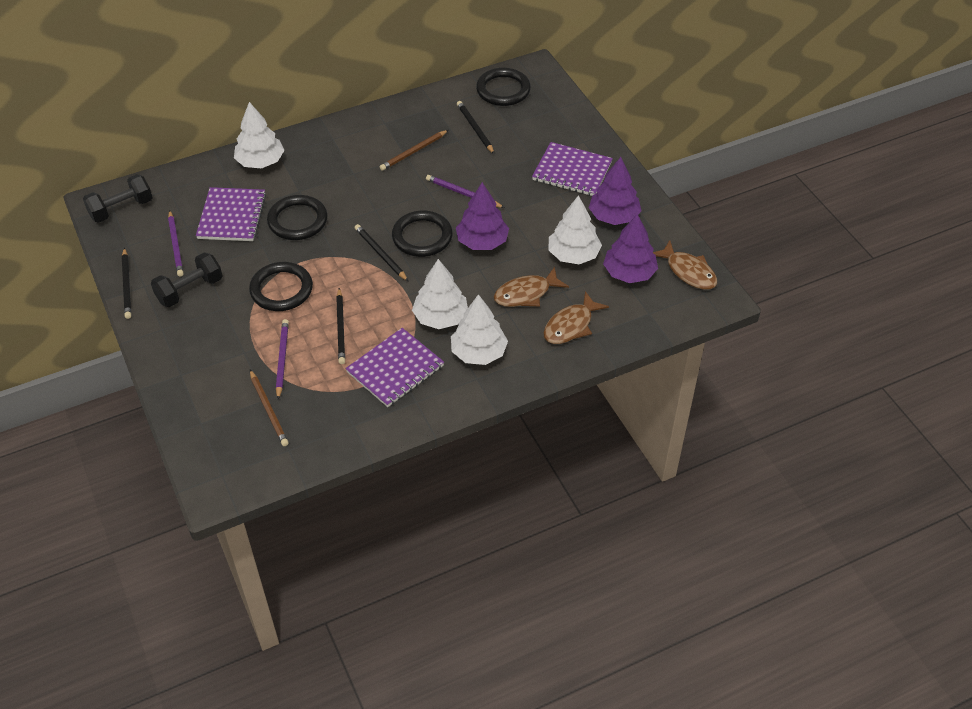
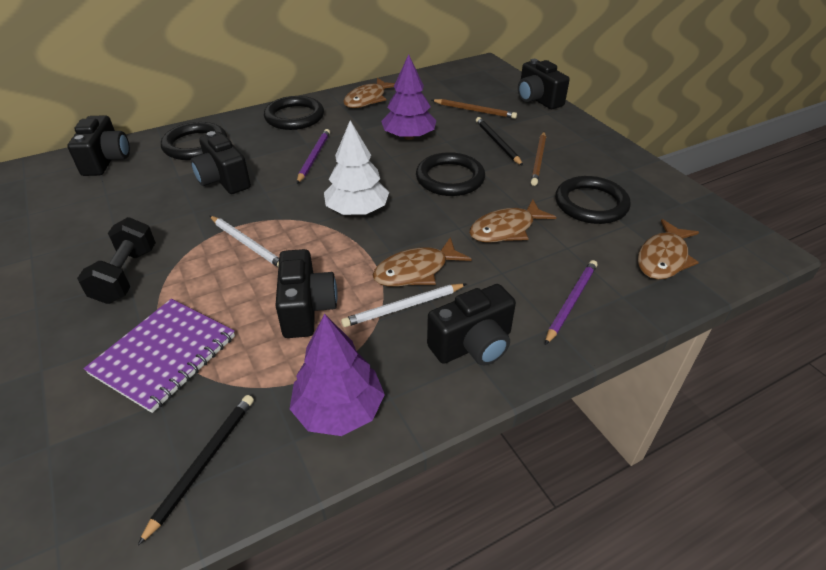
black camera: 0 -> 5
black dumbbell: 2 -> 1
black pencil: 4 -> 2
brown fish: 3 -> 4
purple notebook: 3 -> 1
purple pencil: 3 -> 2
purple tree: 3 -> 2
white pencil: 0 -> 2
white tree: 4 -> 1

